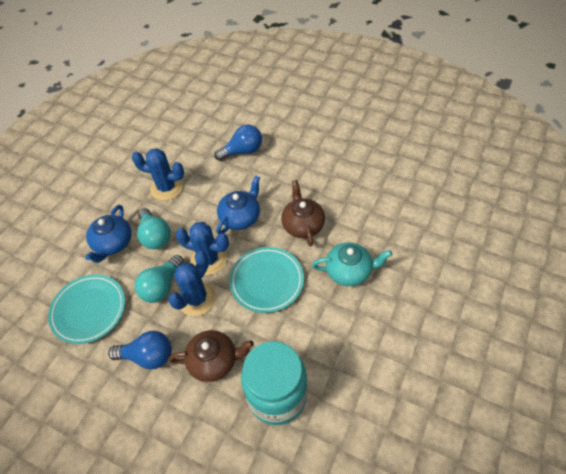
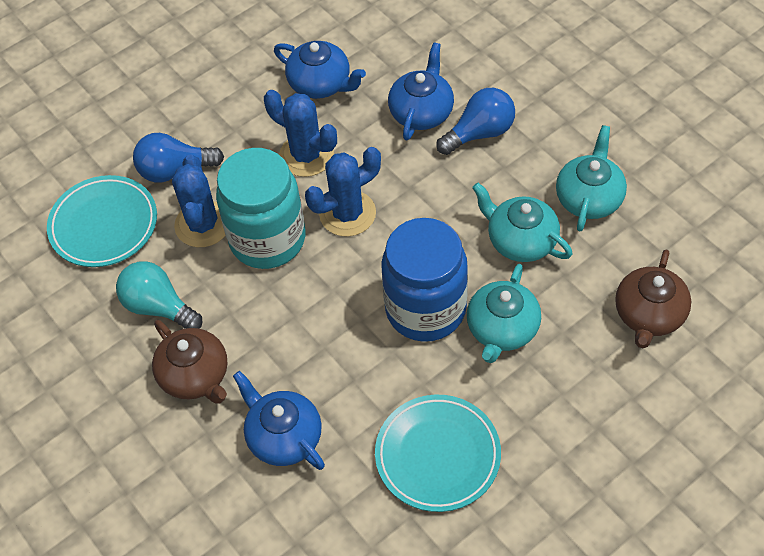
blue jar: 0 -> 1
blue teapot: 2 -> 3
turquoise light bulb: 2 -> 1
turquoise teapot: 1 -> 3

